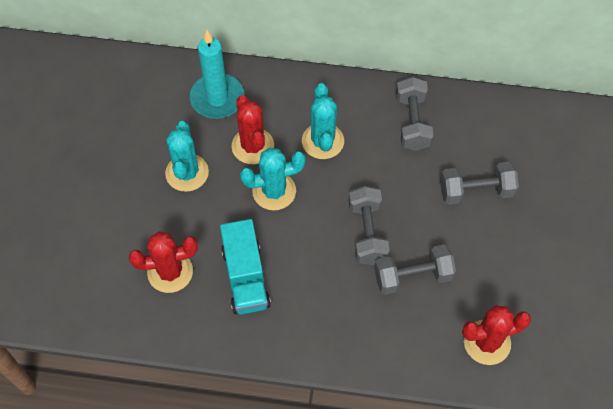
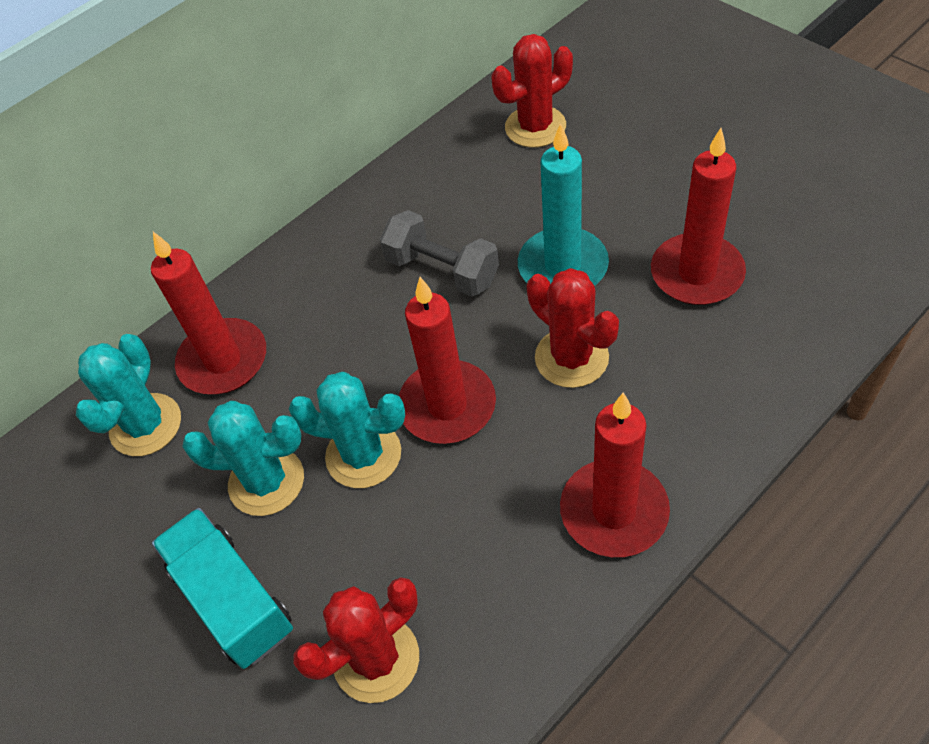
grey dumbbell: 4 -> 1
red candle: 0 -> 4

